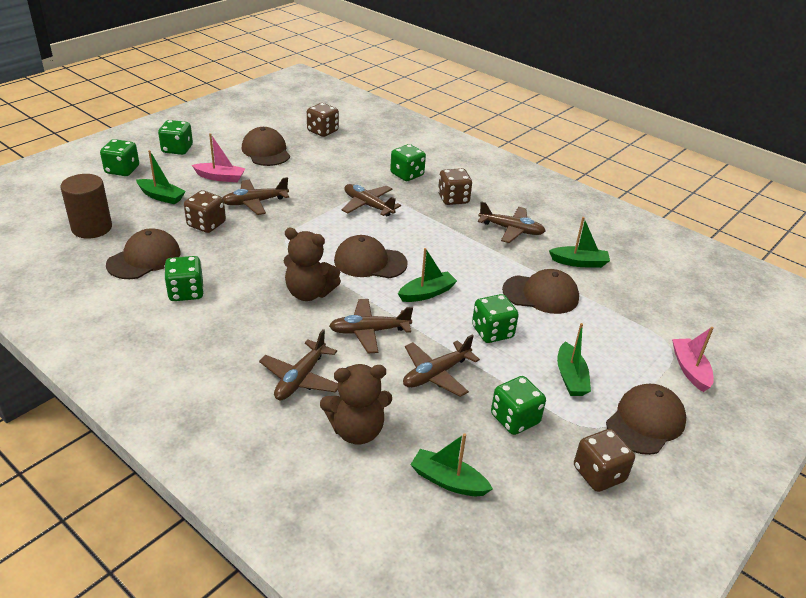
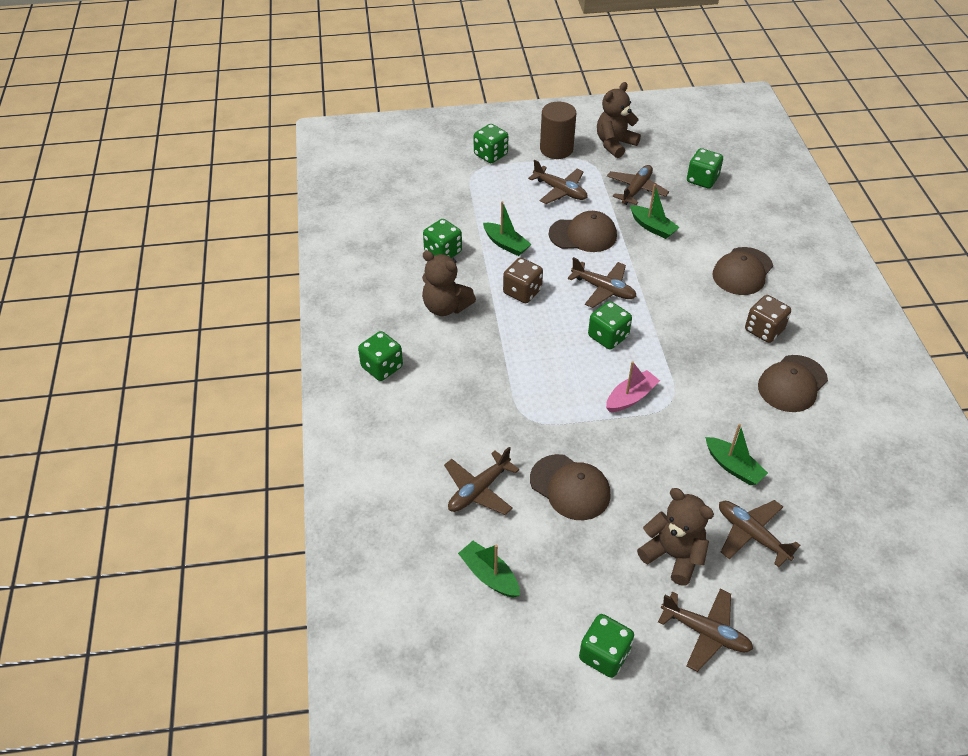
brown cap: 5 -> 4
brown dice: 4 -> 2
brown teddy bear: 2 -> 3
green boat: 5 -> 4
pink boat: 2 -> 1

